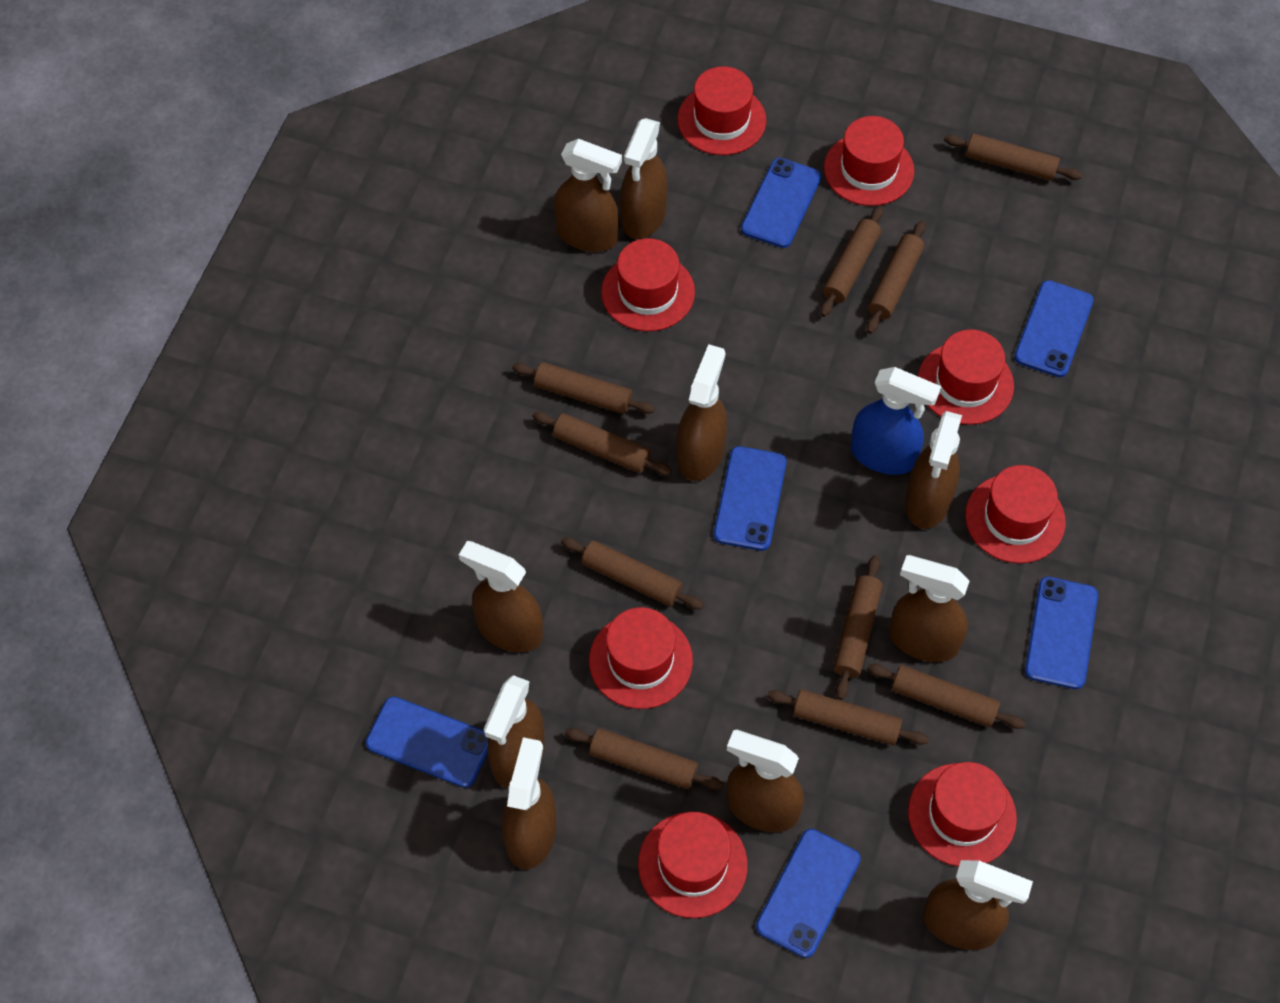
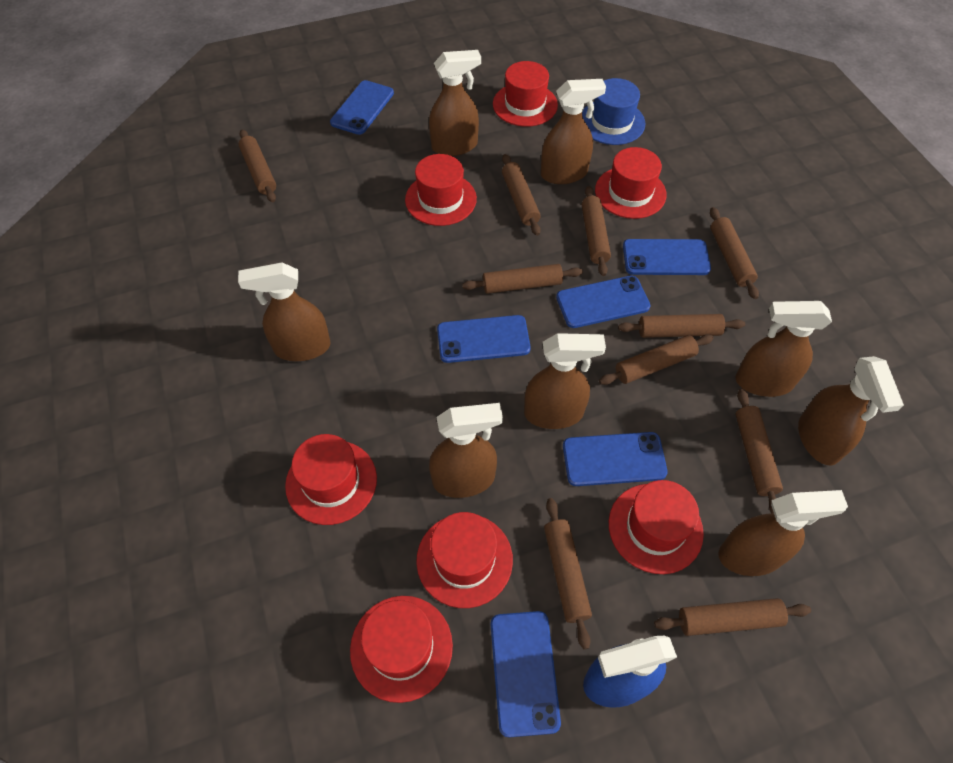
blue hat: 0 -> 1
brown spray bottle: 10 -> 8
red hat: 8 -> 7

